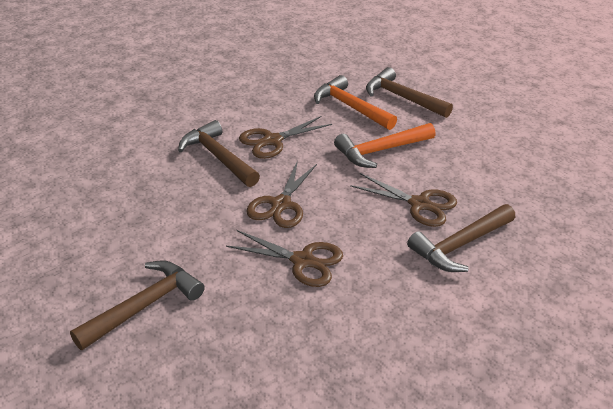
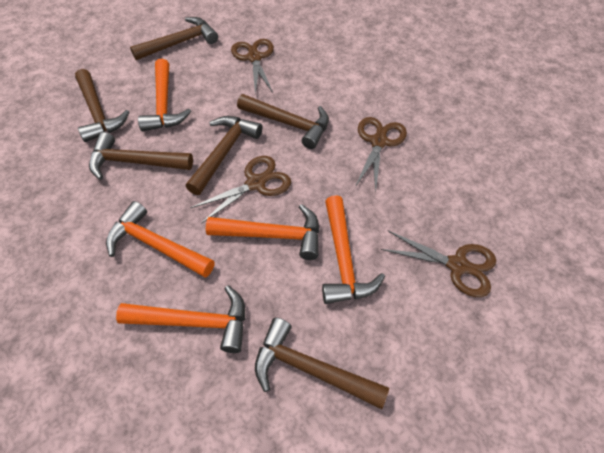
brown hammer: 4 -> 6
orange hammer: 2 -> 5

